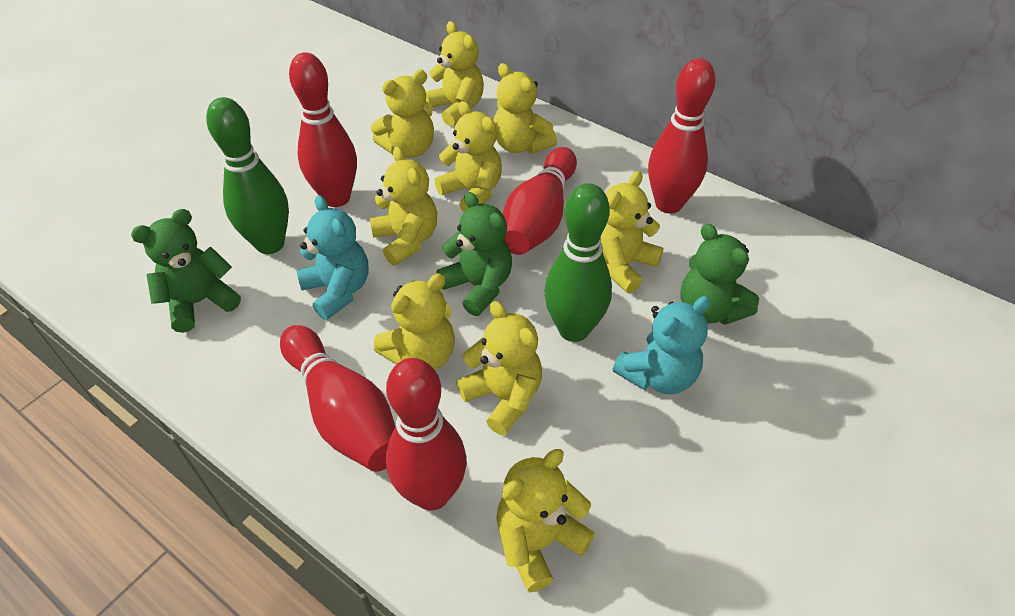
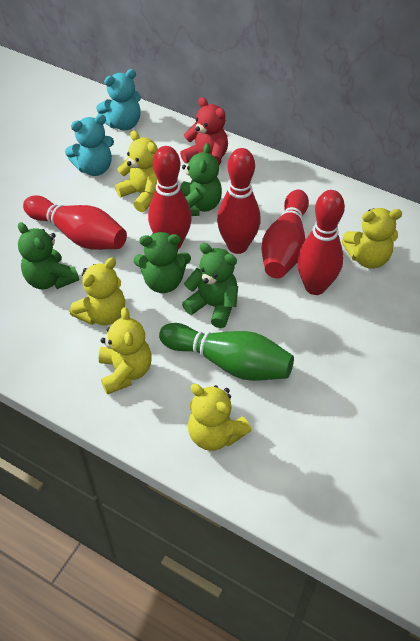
green bowling pin: 2 -> 1
green teddy bear: 3 -> 4
red teddy bear: 0 -> 1
yellow teddy bear: 9 -> 5

